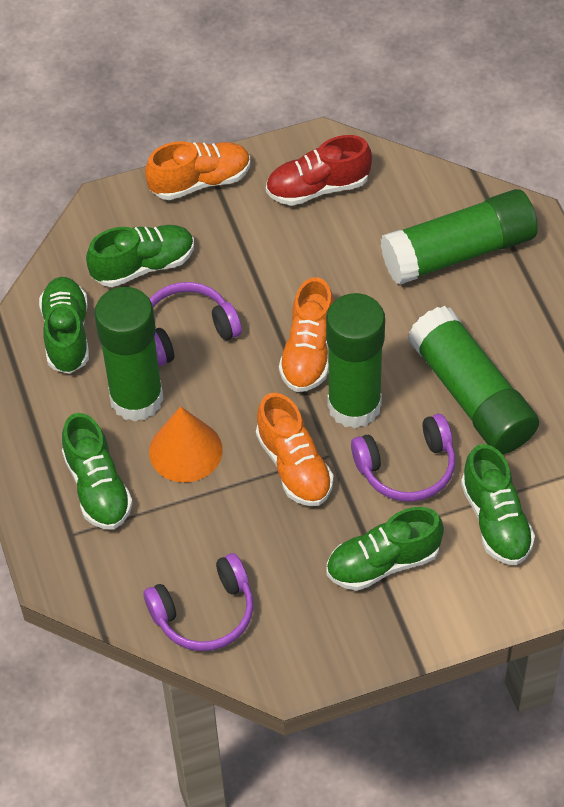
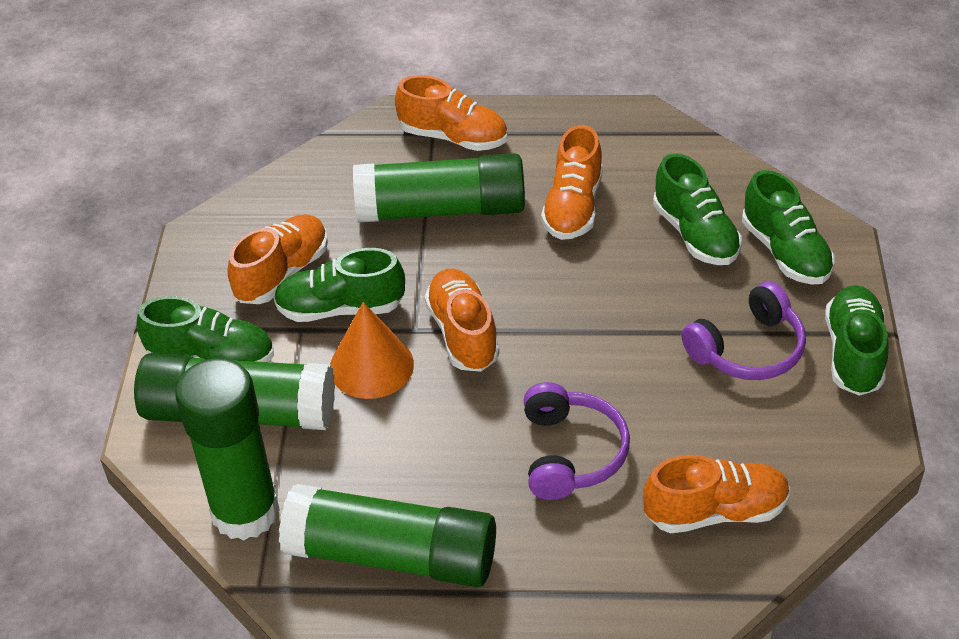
orange shoe: 3 -> 5
purple headphones: 3 -> 2
red shoe: 1 -> 0

